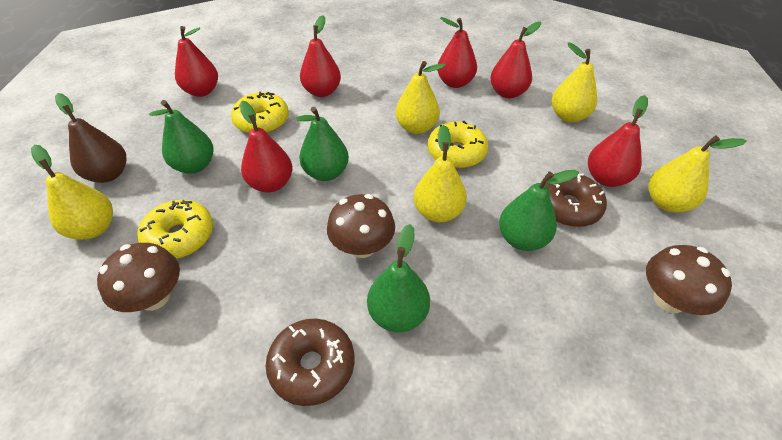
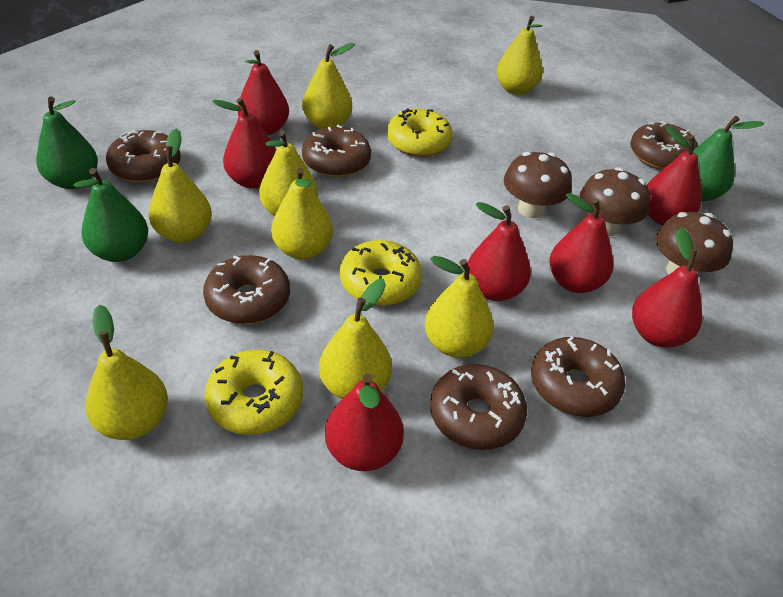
brown donut: 2 -> 6
brown pear: 1 -> 0
green pear: 4 -> 3
red pear: 6 -> 7
yellow pear: 5 -> 8

